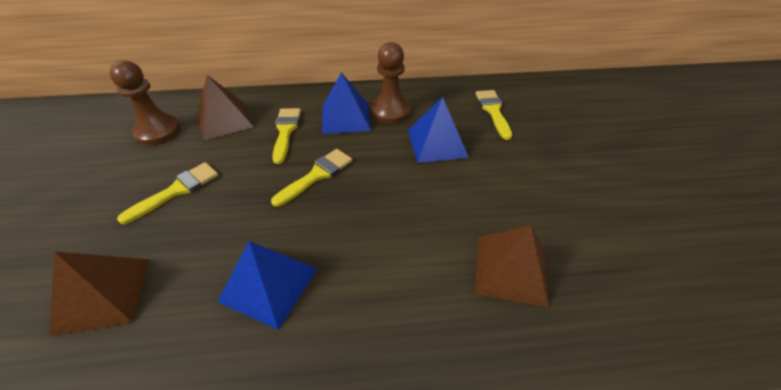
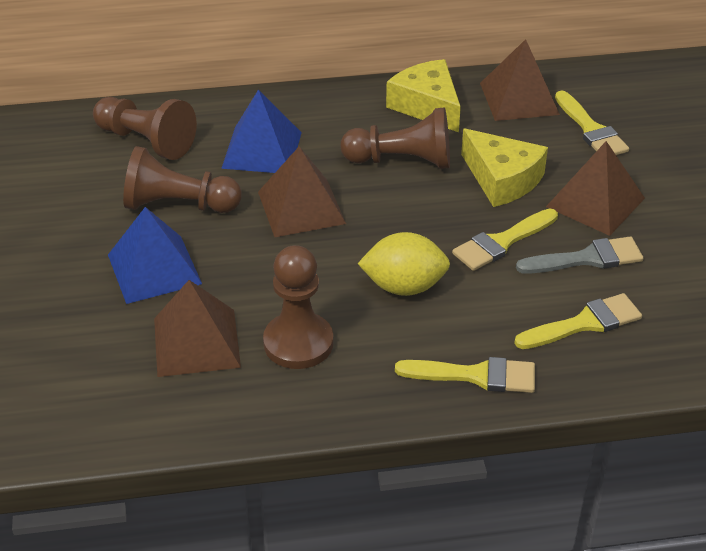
blue pyramid: 3 -> 2
brown pawn: 2 -> 4
brown pyramid: 3 -> 4
grey brush: 0 -> 1
yellow cheese: 0 -> 2
yellow lemon: 0 -> 1

